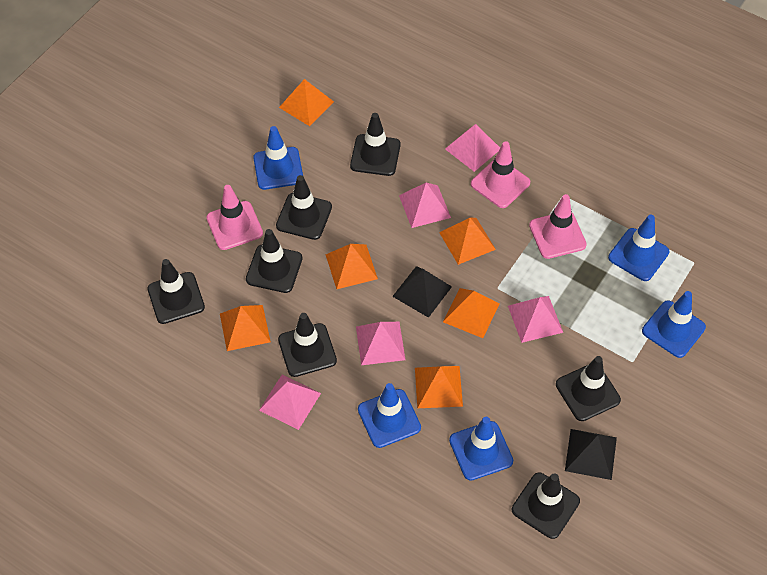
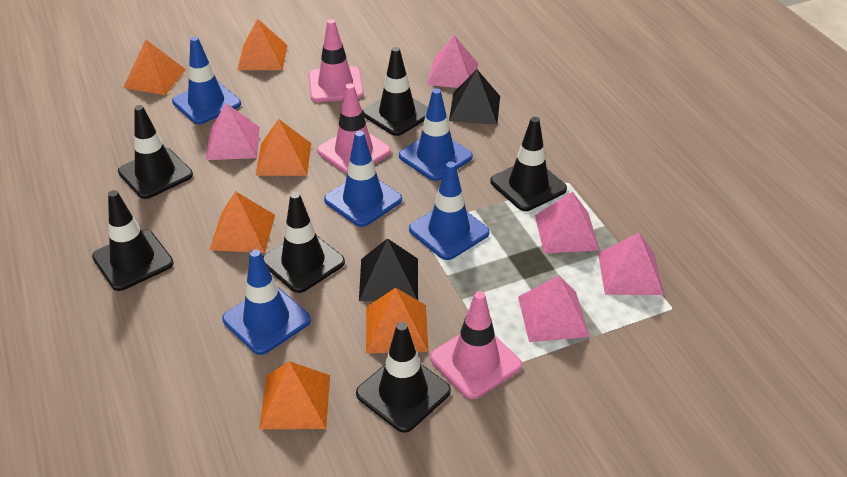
black traffic cone: 7 -> 6

